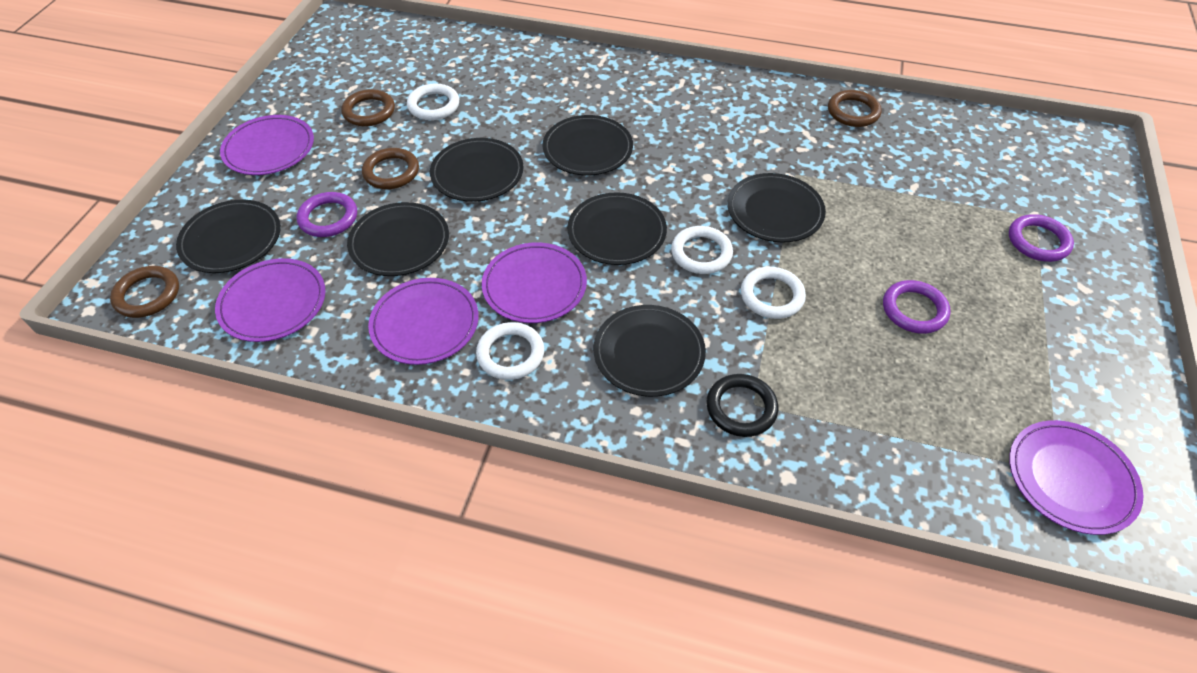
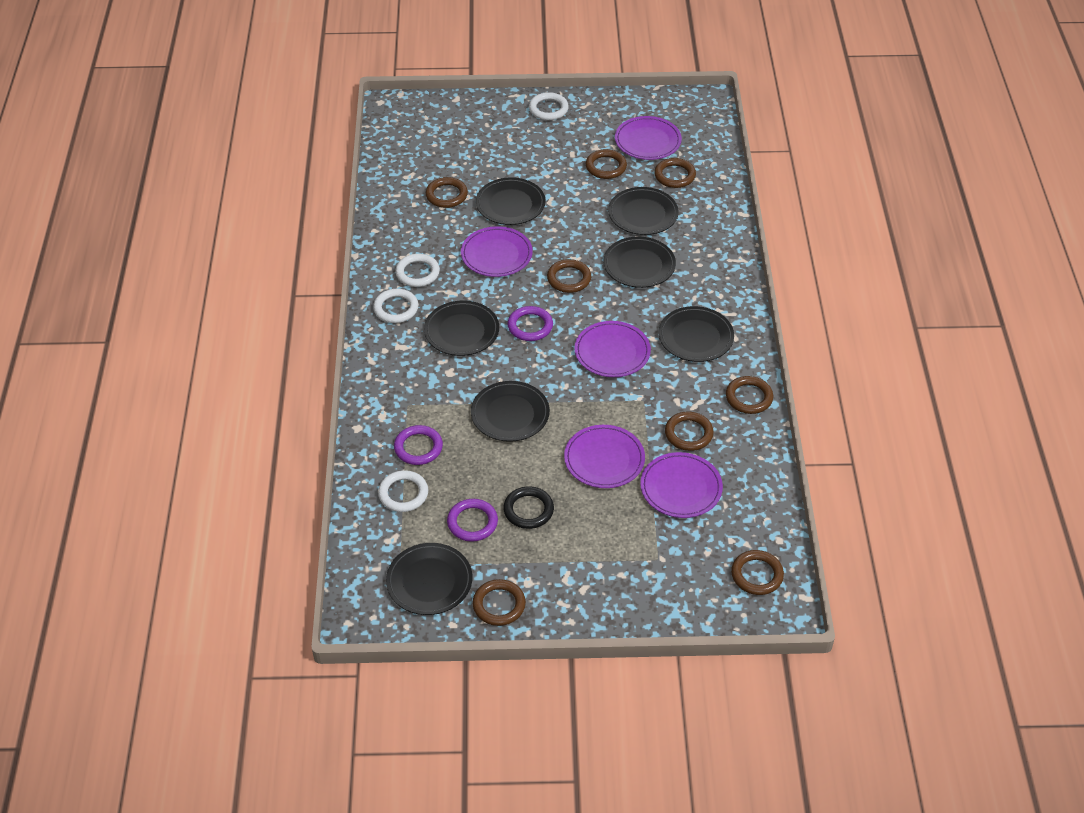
brown ring: 4 -> 8

